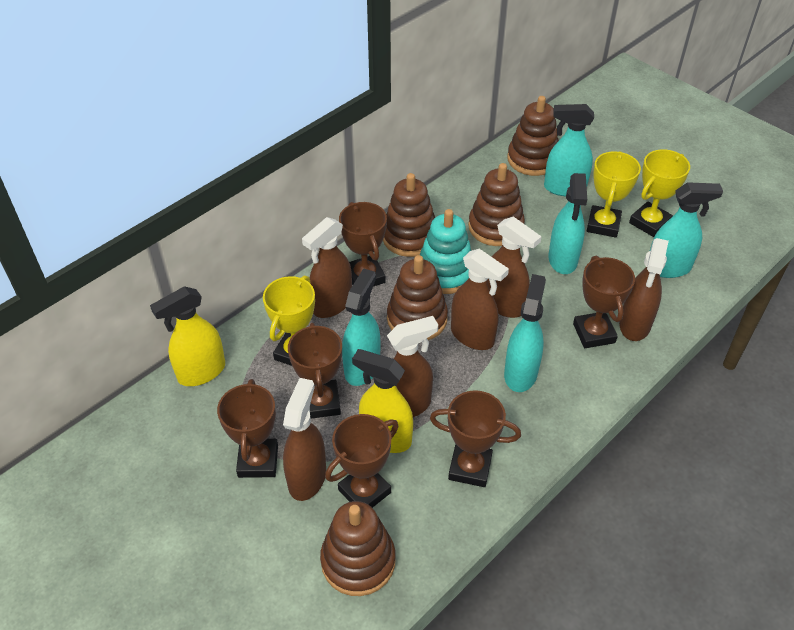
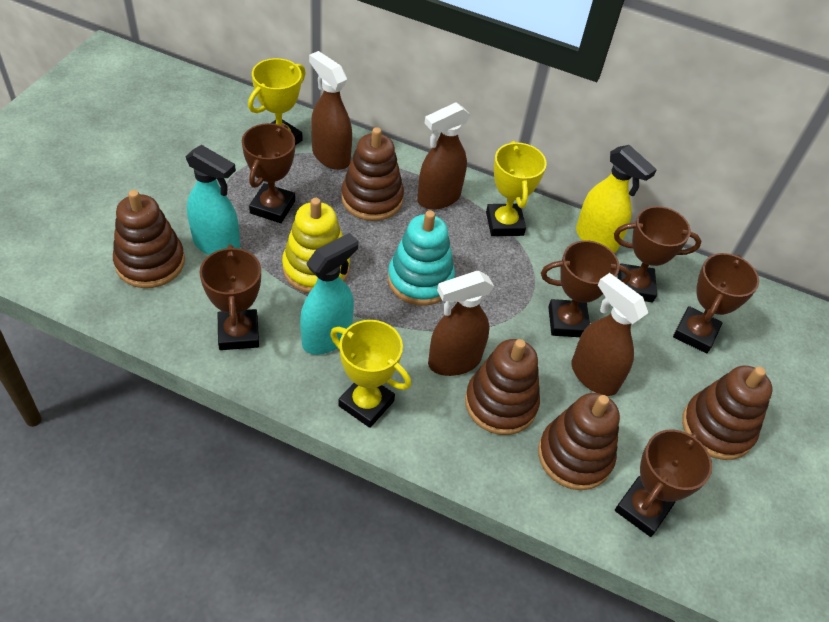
brown spray bottle: 6 -> 4
turquoise spray bottle: 5 -> 2
yellow spray bottle: 2 -> 1
yellow stacking toy: 0 -> 1

